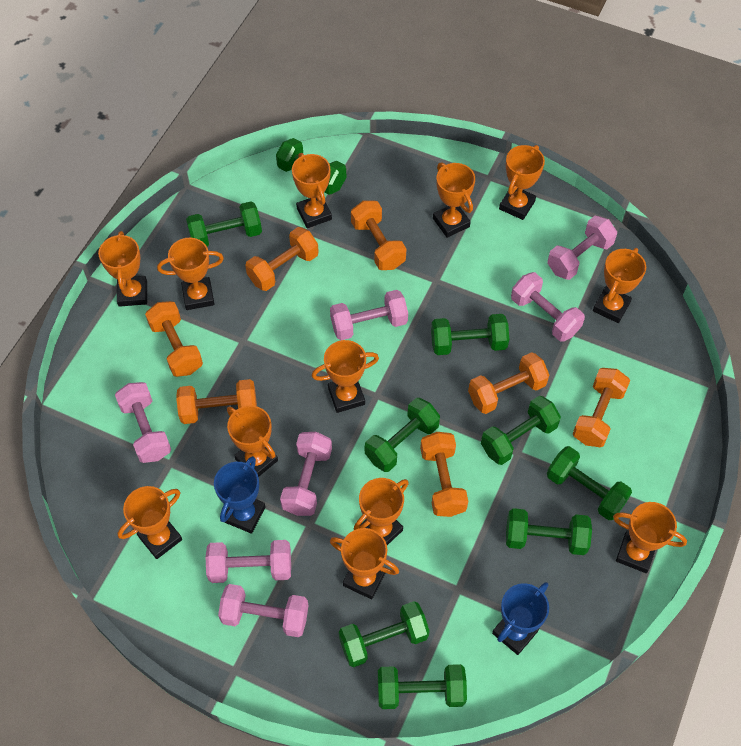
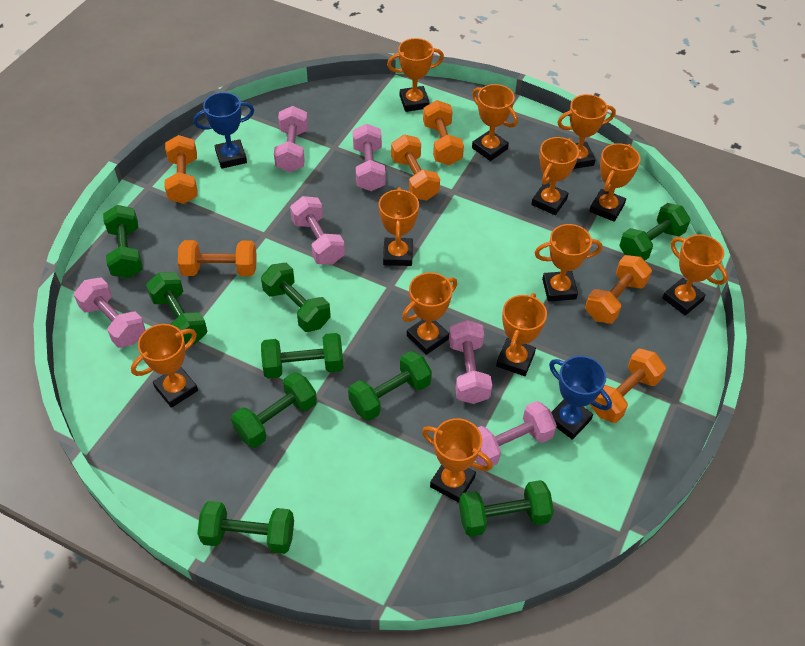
orange dumbbell: 7 -> 6
pink dumbbell: 7 -> 6

